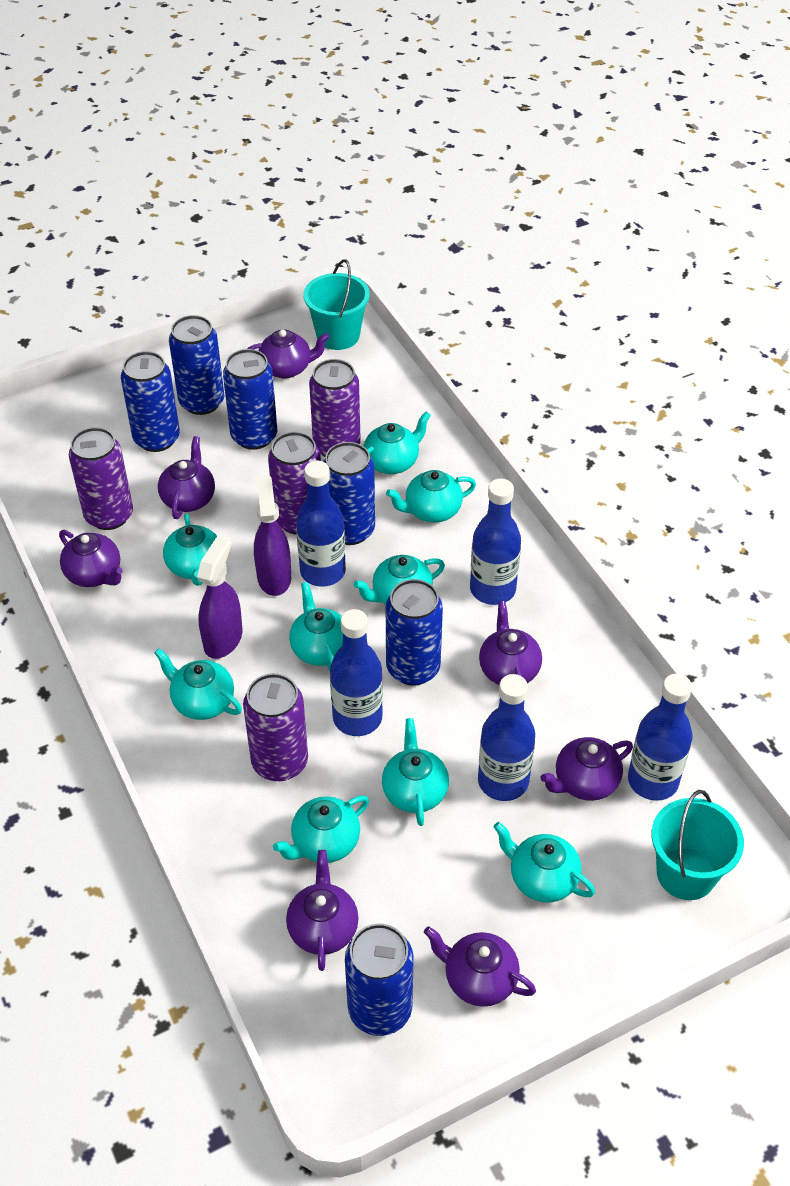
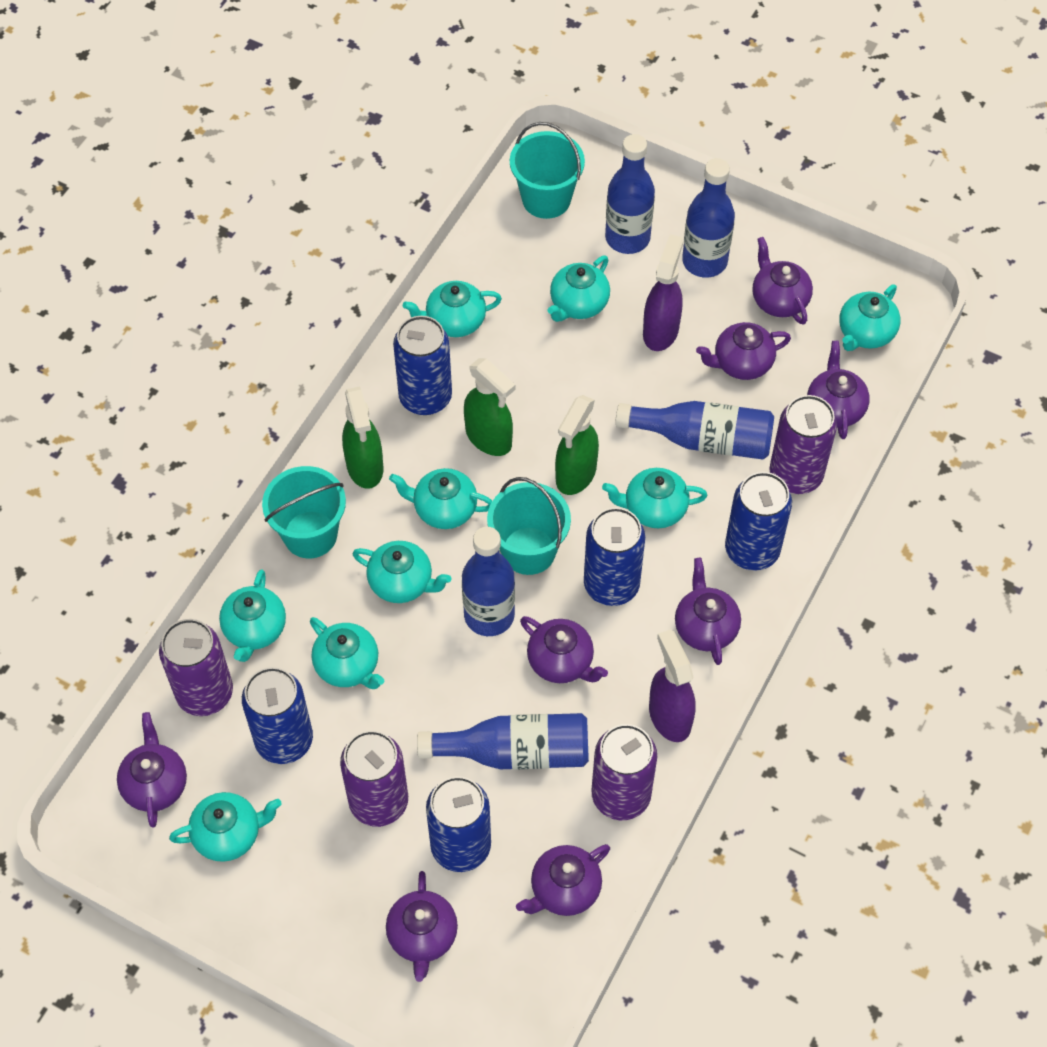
blue can: 6 -> 5
green spray bottle: 0 -> 3
purple teapot: 7 -> 8
turquoise bucket: 2 -> 3

